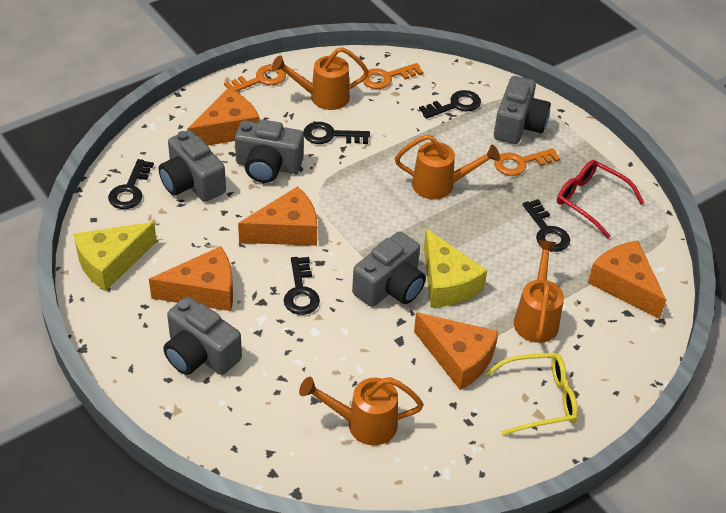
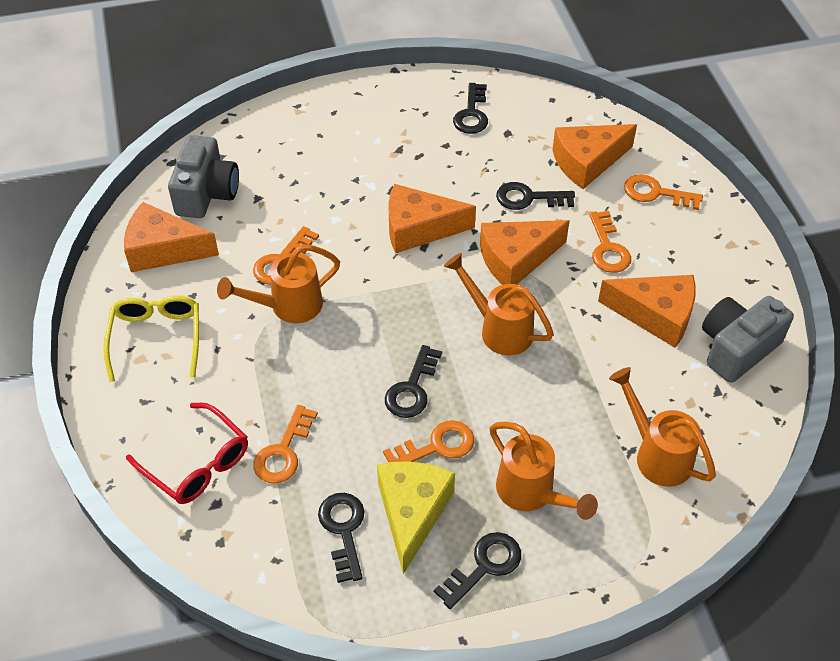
grey camera: 5 -> 2
orange key: 3 -> 5
yellow cheese: 2 -> 1

